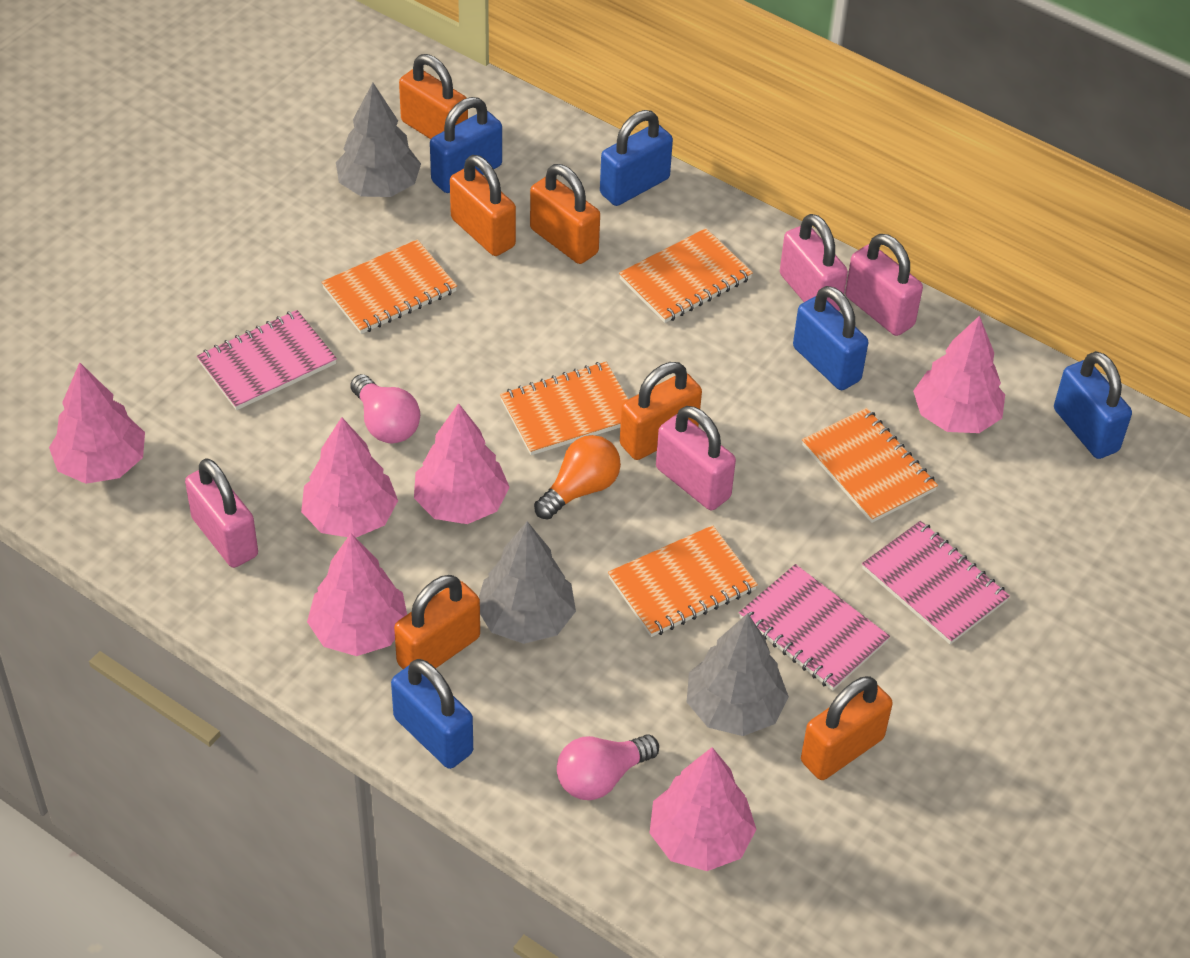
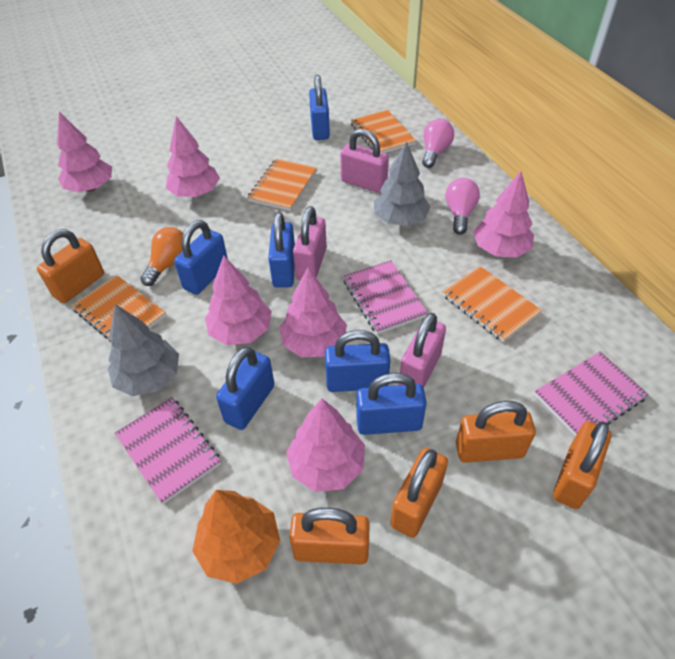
blue padlock: 5 -> 6
grey tree: 3 -> 2
orange notebook: 5 -> 4
orange padlock: 6 -> 5
orange tree: 0 -> 1
pink padlock: 4 -> 3

